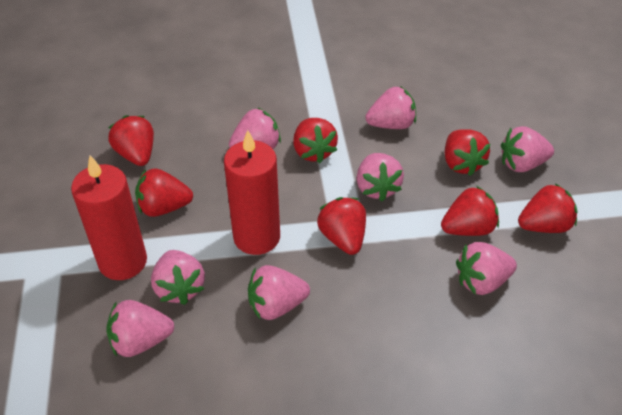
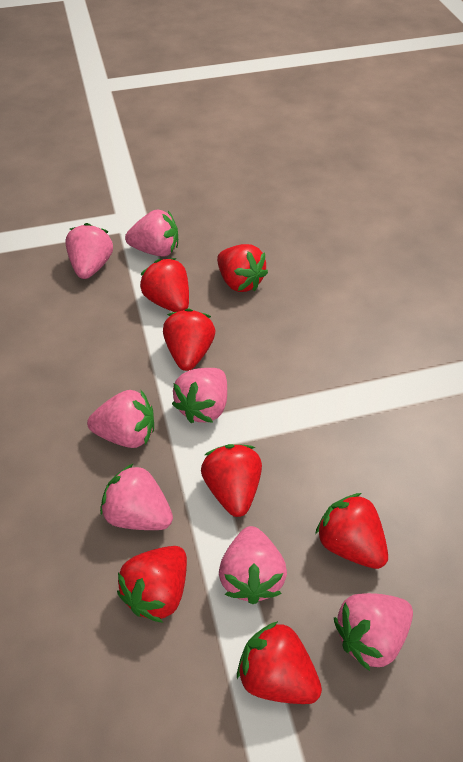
pink strawberry: 8 -> 7
red candle: 2 -> 0

